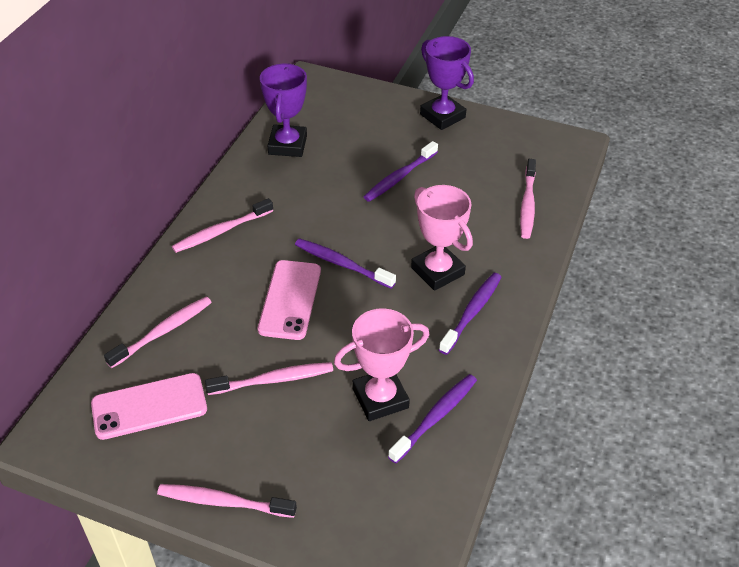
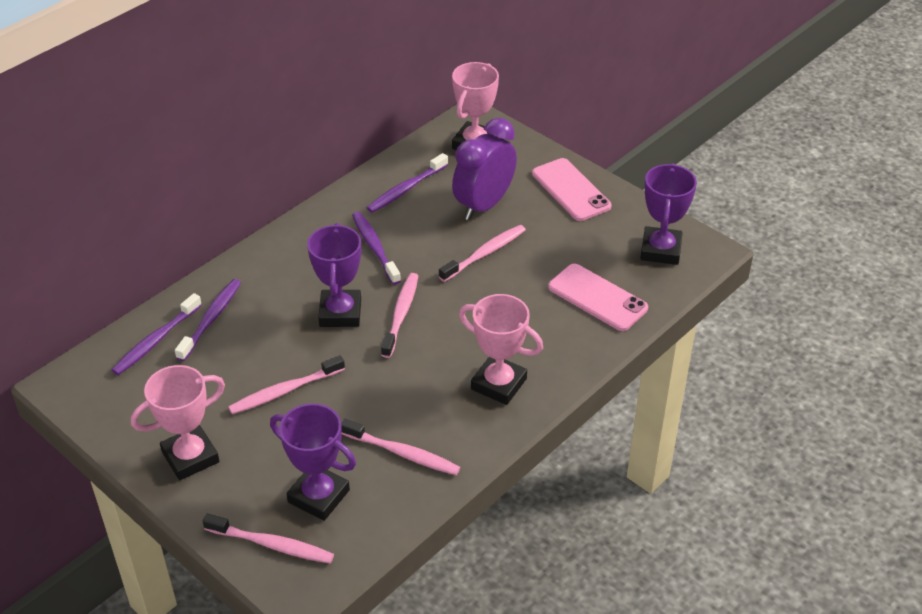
pink trophy: 2 -> 3
purple clock: 0 -> 1
purple trophy: 2 -> 3

